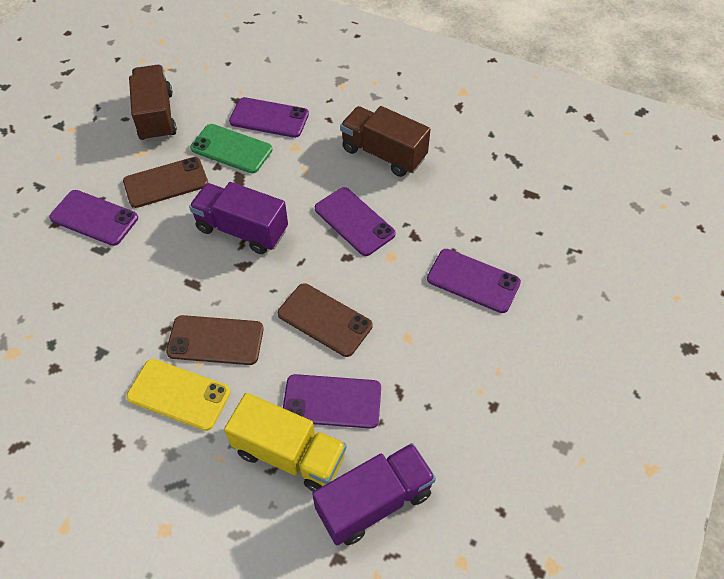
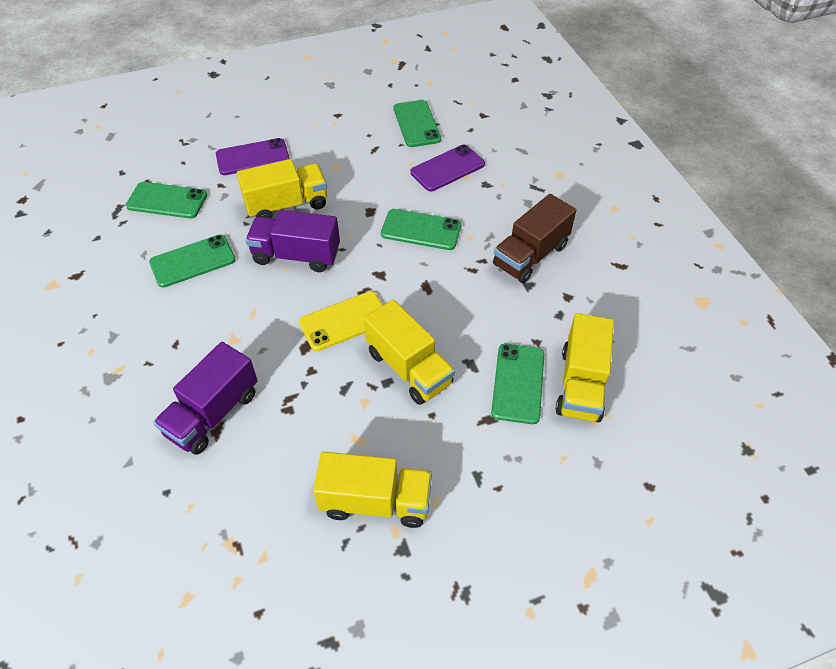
brown phone: 3 -> 0
brown truck: 2 -> 1
green phone: 1 -> 5
purple phone: 5 -> 2
yellow truck: 1 -> 4

